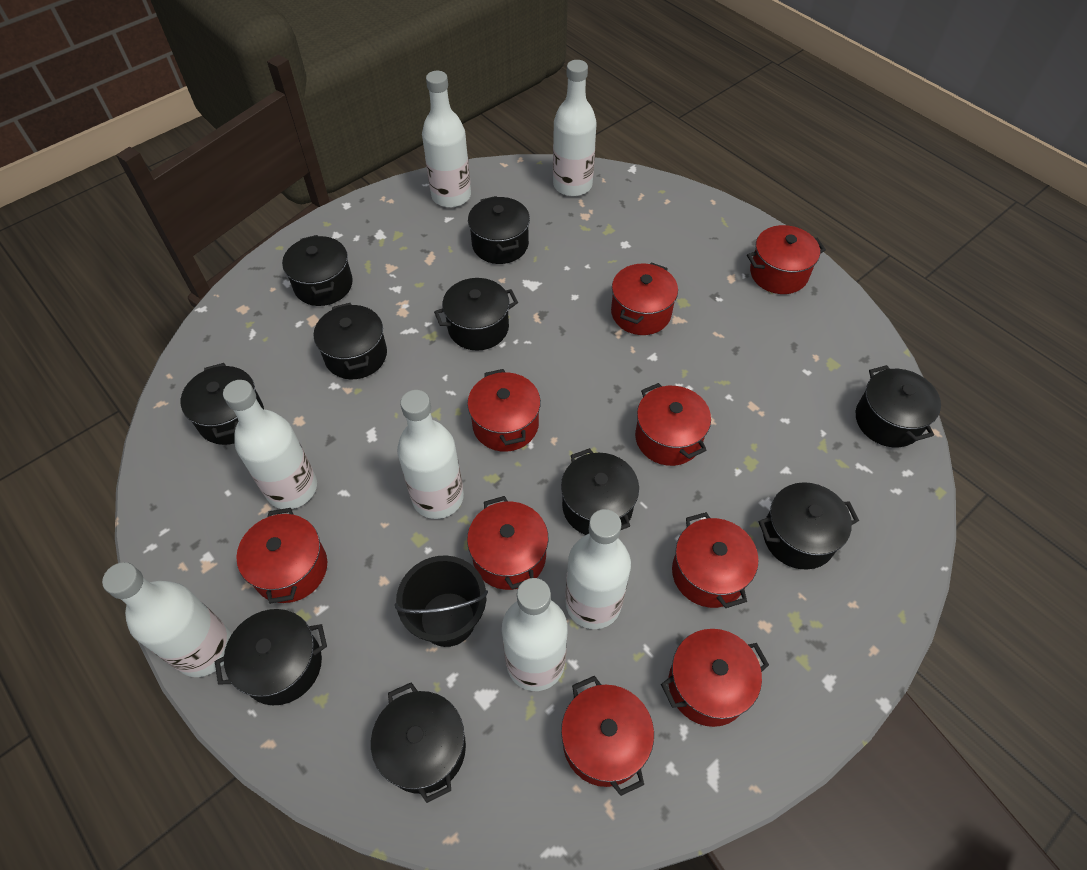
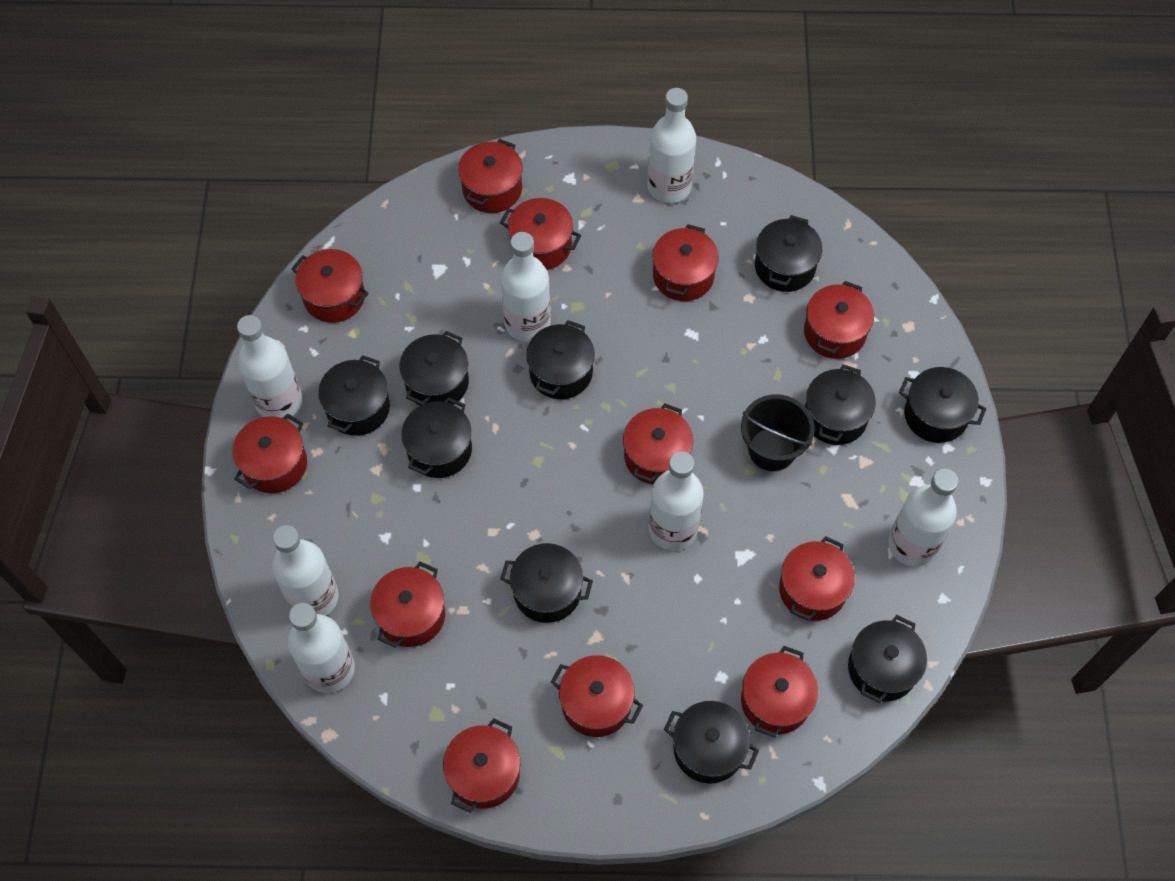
red pot: 9 -> 12

